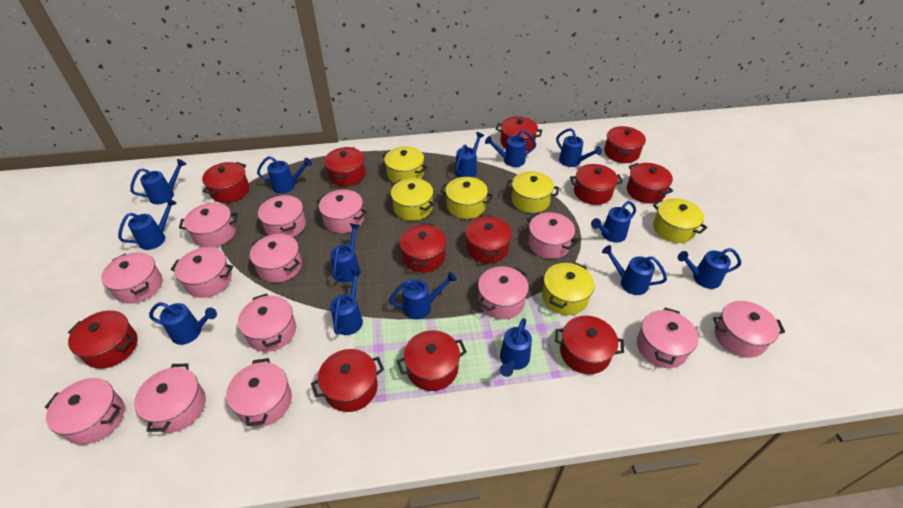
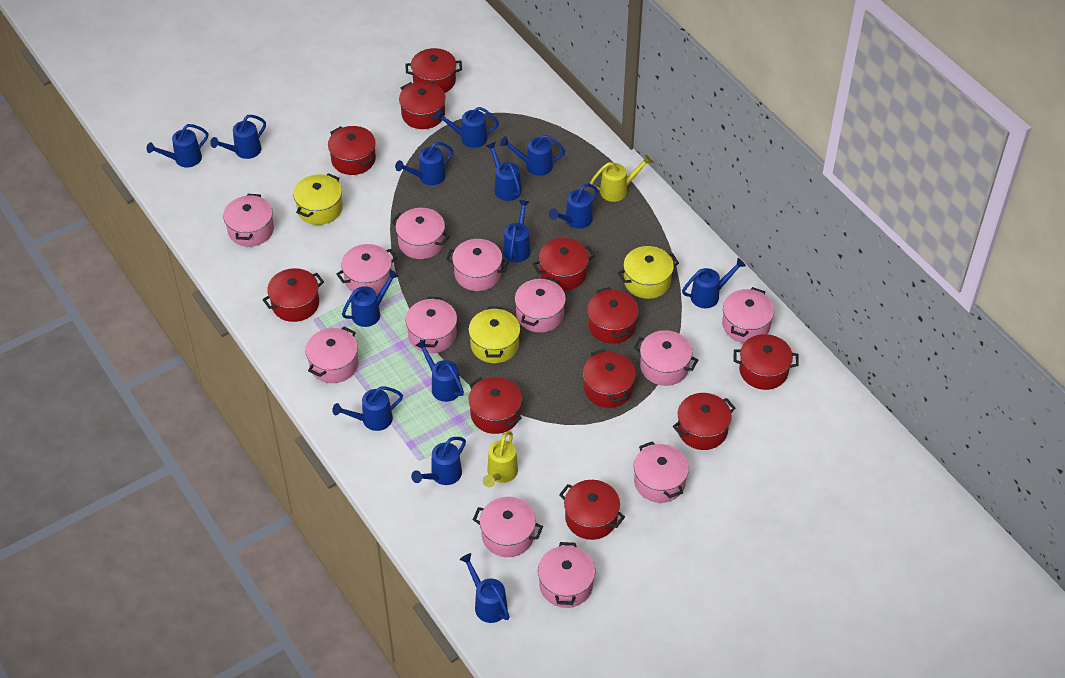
pink pot: 14 -> 12
red pot: 12 -> 11
yellow pot: 6 -> 3
yellow watering can: 0 -> 2

